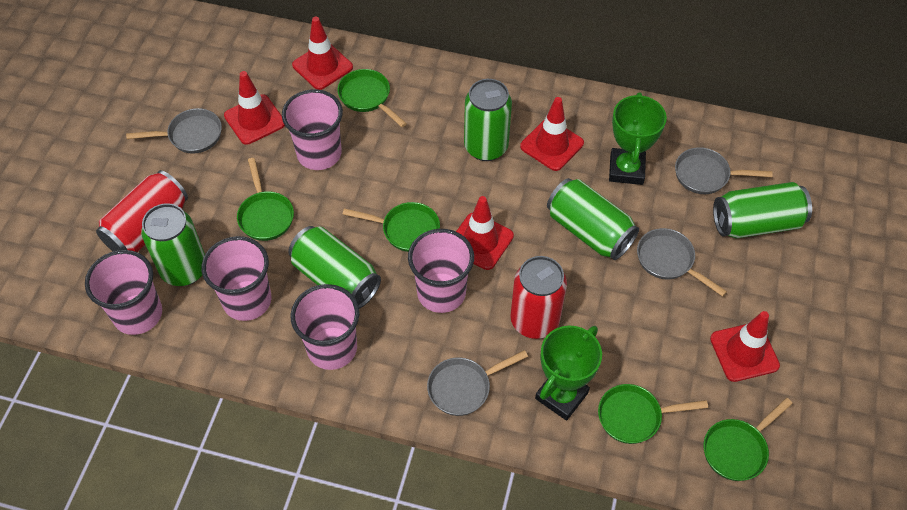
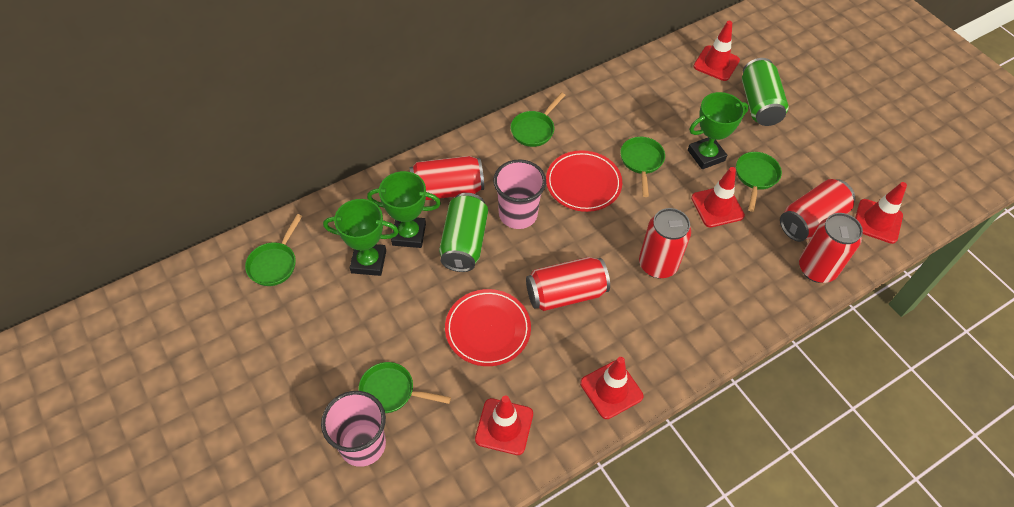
green can: 5 -> 2
green trophy: 2 -> 3
grey pan: 4 -> 0
pink cup: 5 -> 2
red can: 2 -> 5
red plate: 0 -> 2

